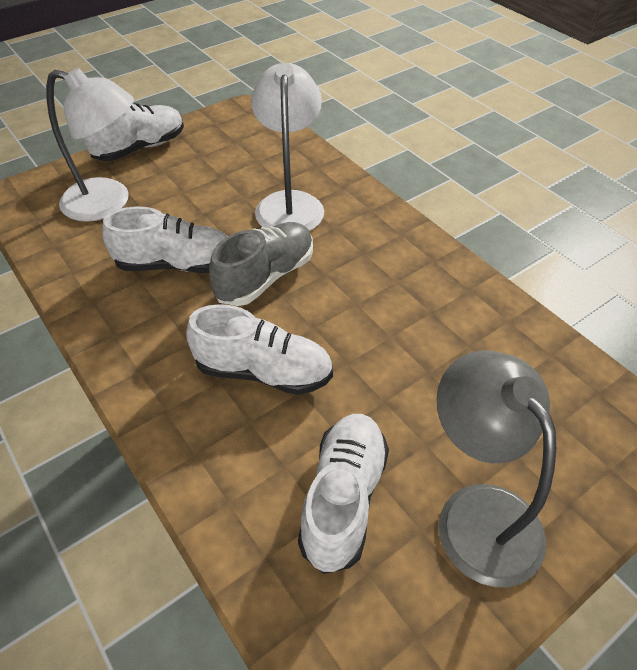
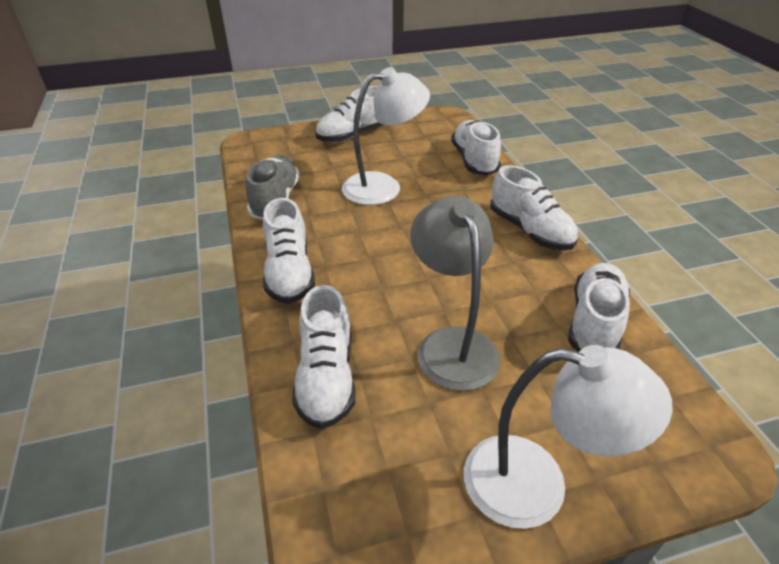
white shoe: 4 -> 6

